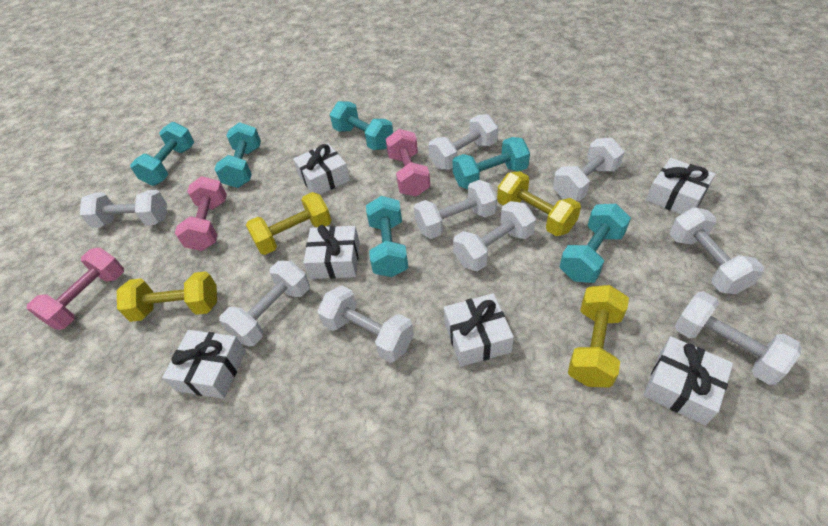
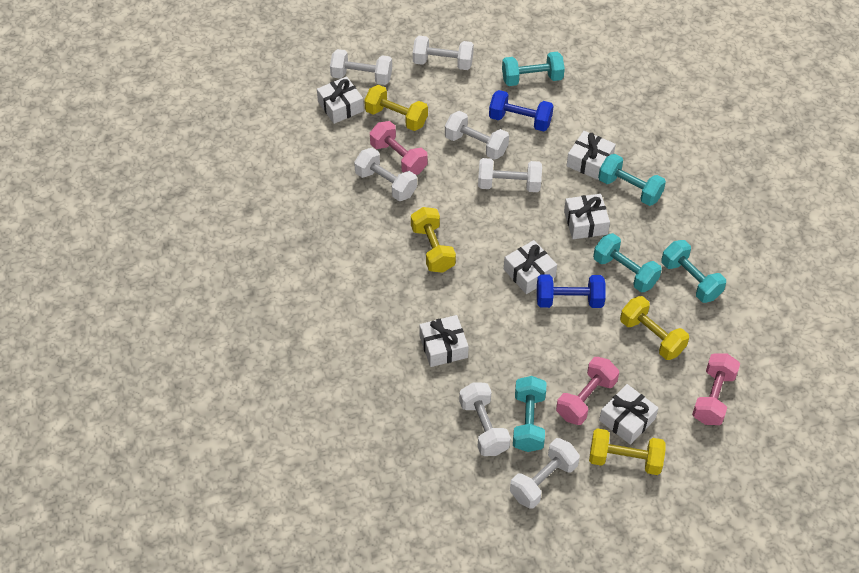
blue dumbbell: 0 -> 2
turquoise dumbbell: 6 -> 5
white dumbbell: 9 -> 7

